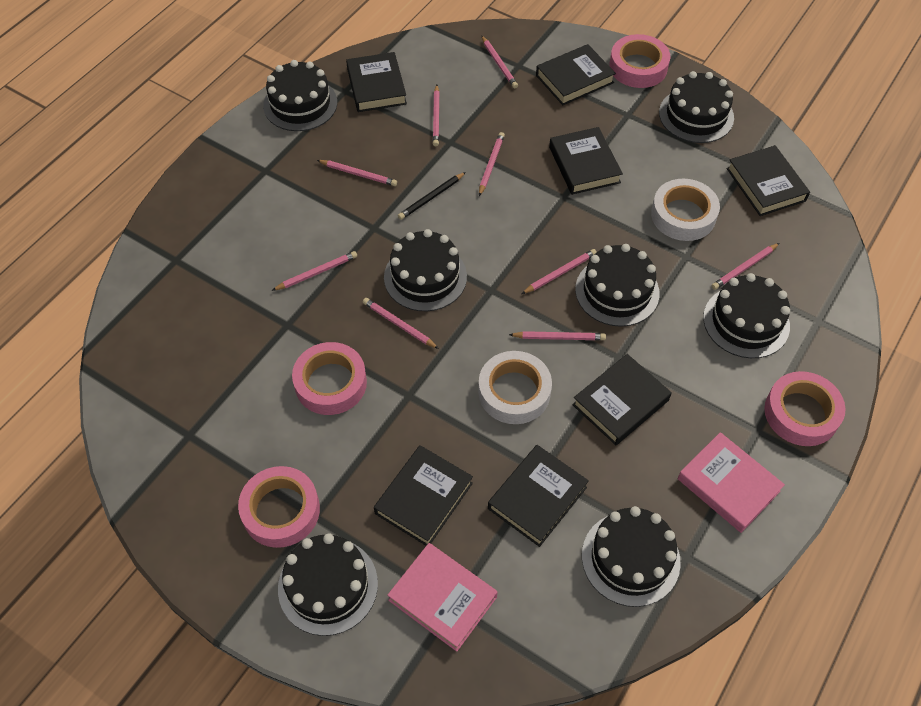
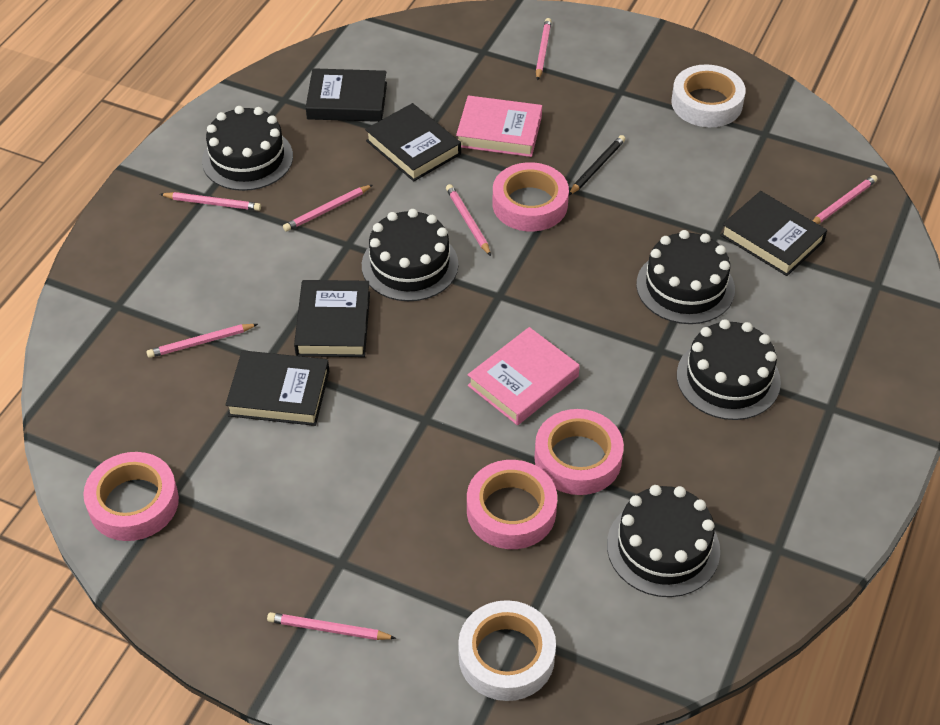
black book: 7 -> 5
black cake: 7 -> 5
pink pencil: 9 -> 7

